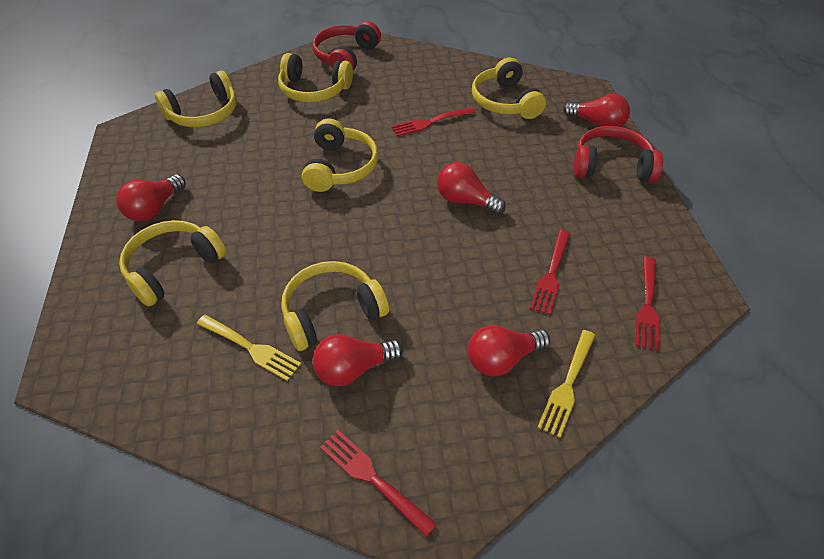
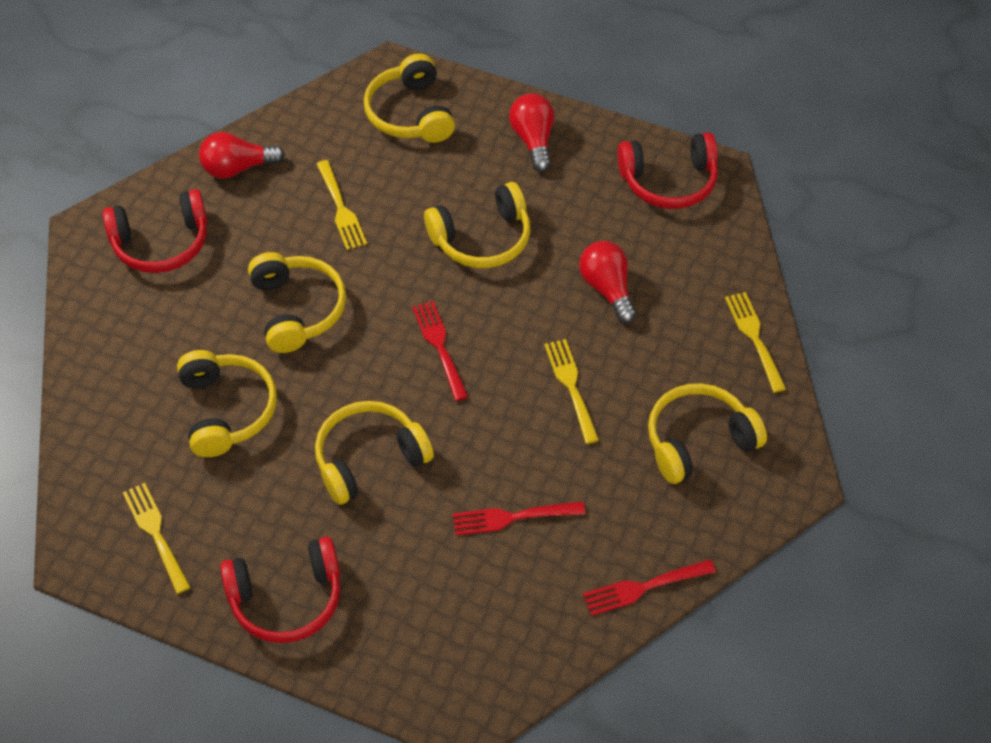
red fork: 4 -> 3
red headphones: 2 -> 3
red light bulb: 5 -> 3
yellow fork: 2 -> 4

